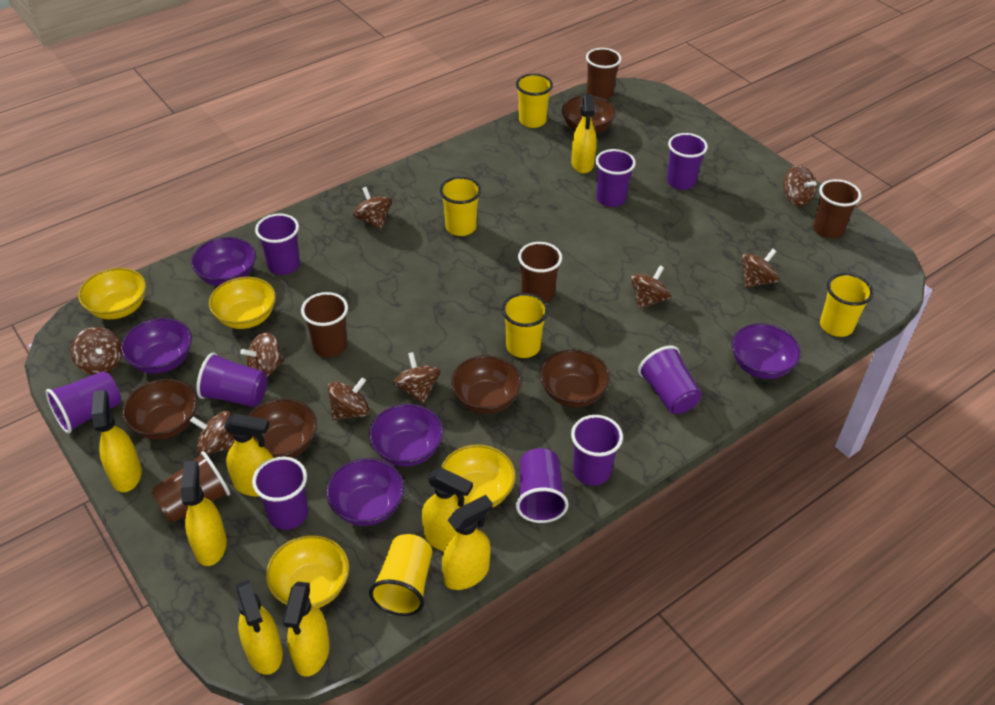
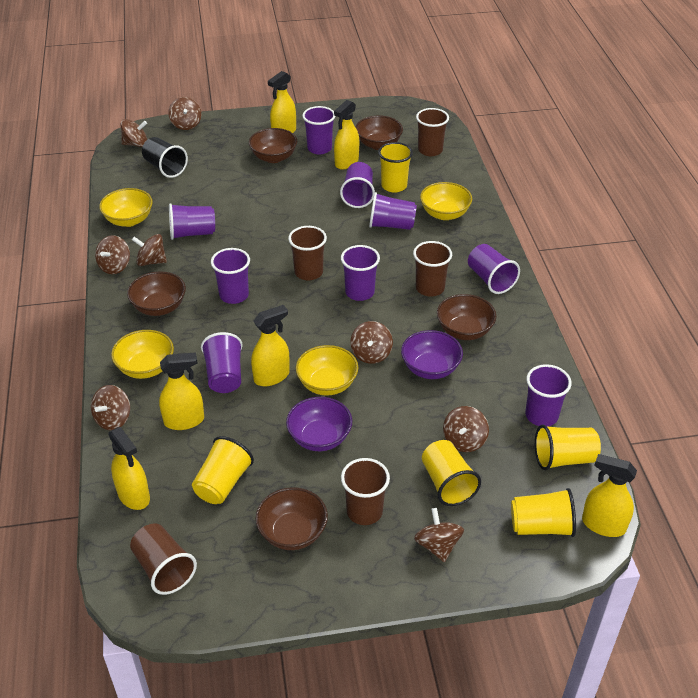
black cup: 0 -> 1
brown spinning top: 9 -> 8
purple bowl: 5 -> 2
yellow spray bottle: 8 -> 6

